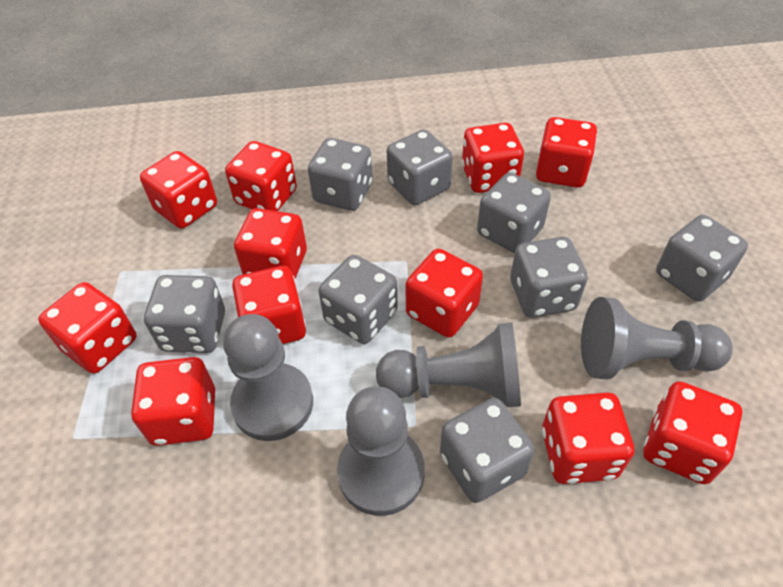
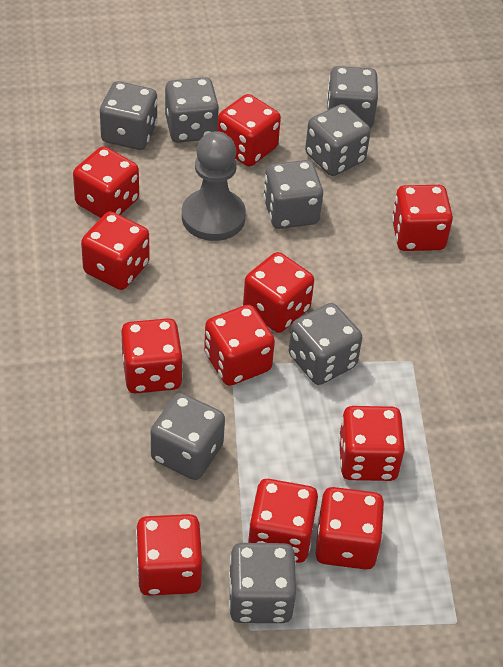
grey pawn: 4 -> 1

